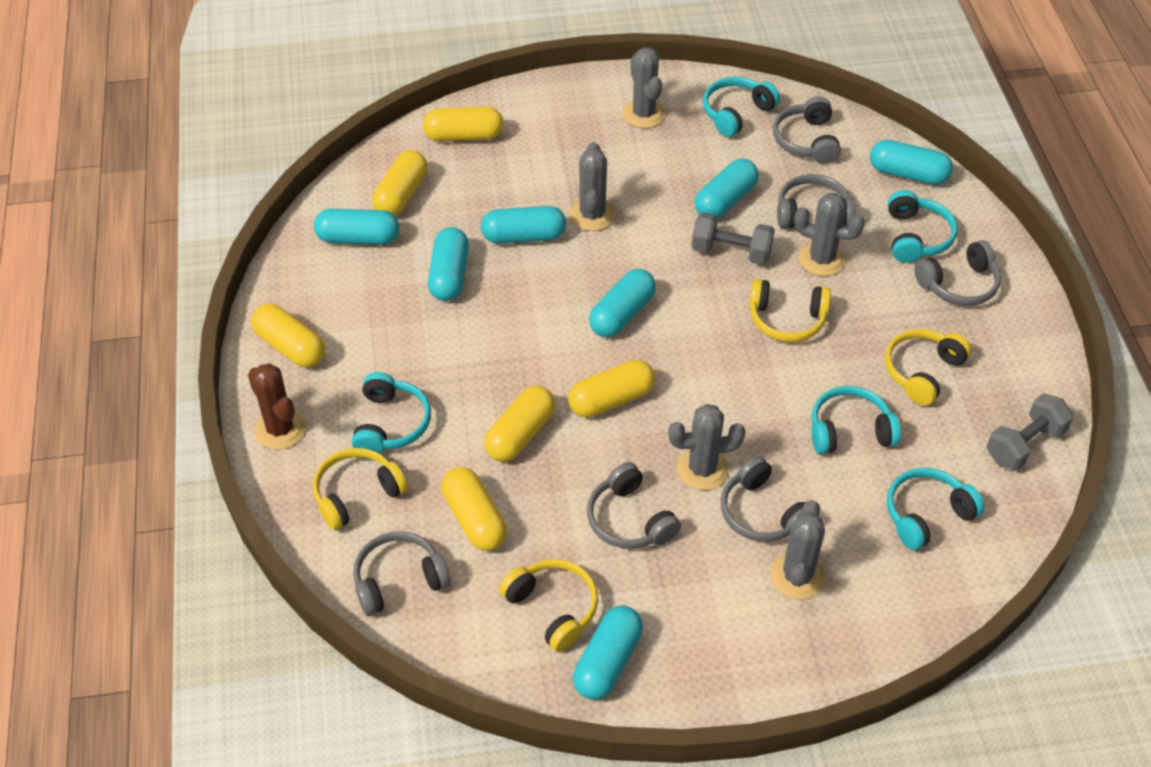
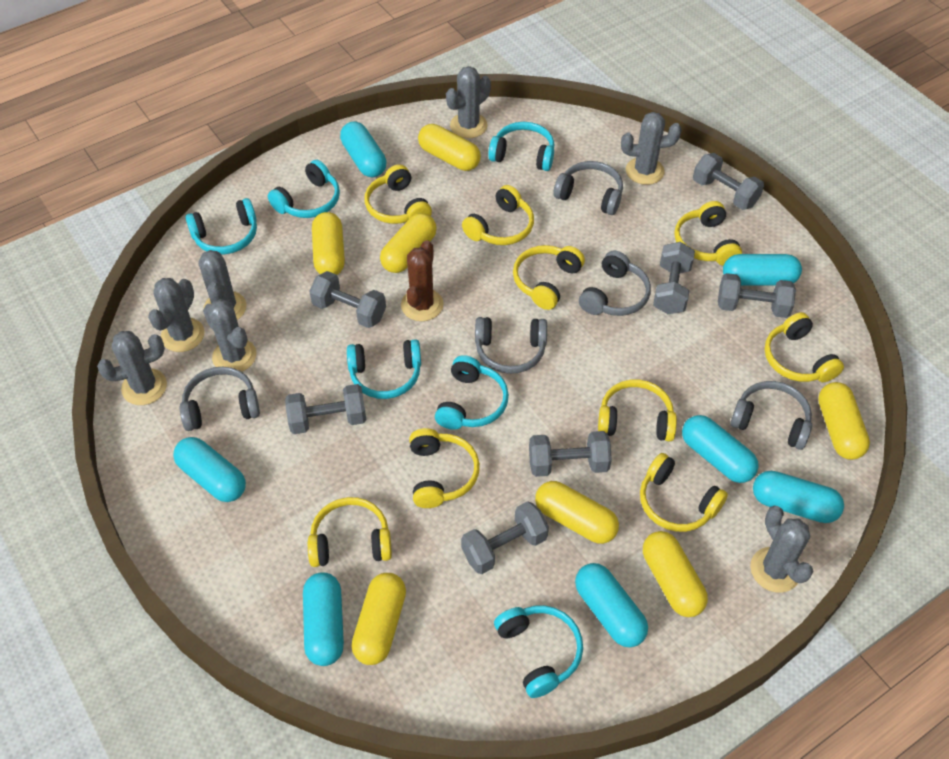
grey cactus: 5 -> 7
grey dumbbell: 2 -> 7
grey headphones: 6 -> 5
turquoise headphones: 5 -> 6
yellow capsule: 6 -> 7
yellow headphones: 4 -> 9

